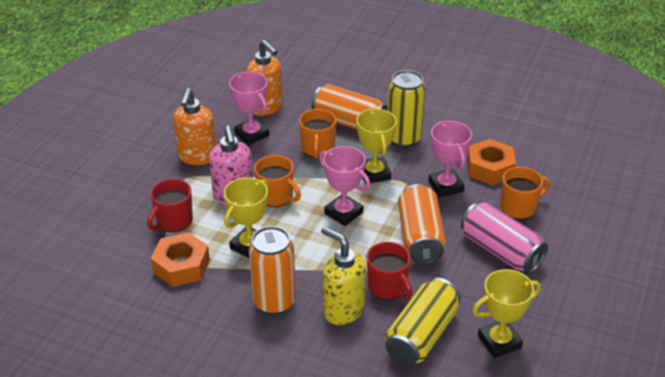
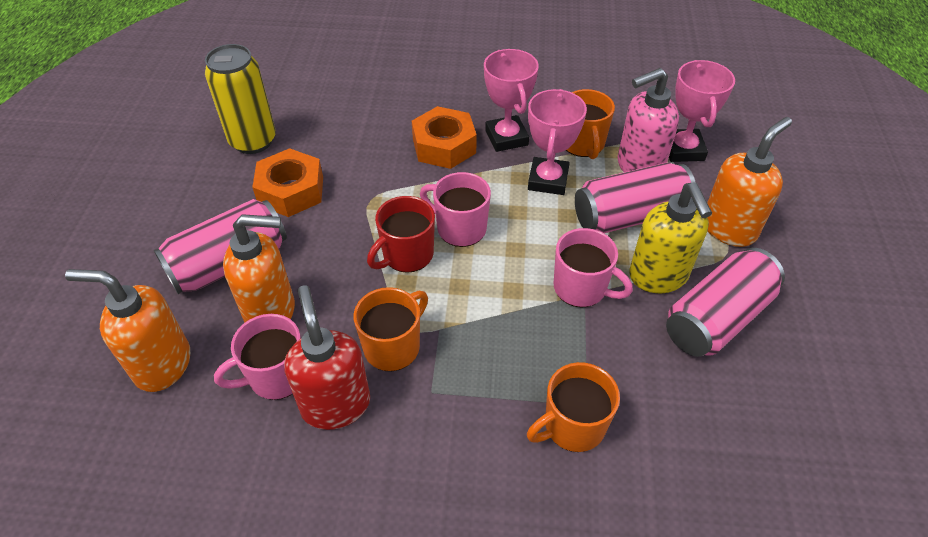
orange can: 3 -> 0
orange soap dispenser: 2 -> 3
pink can: 1 -> 3
pink mug: 0 -> 3
red mug: 2 -> 1
red soap dispenser: 0 -> 1
yellow can: 2 -> 1
yellow trophy: 3 -> 0

